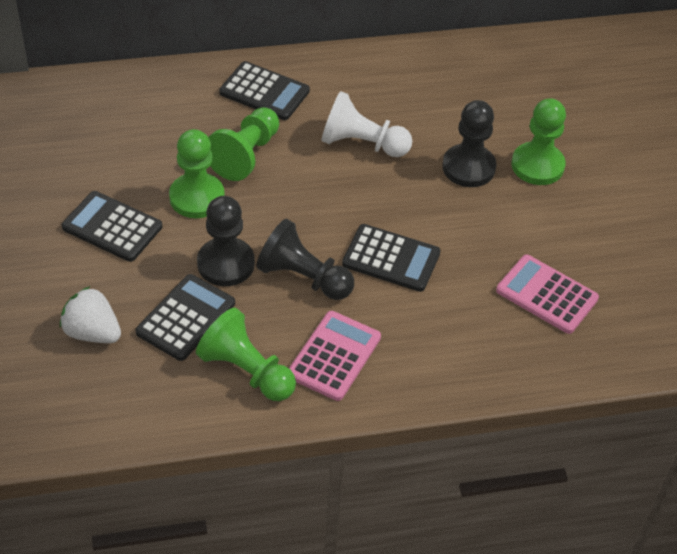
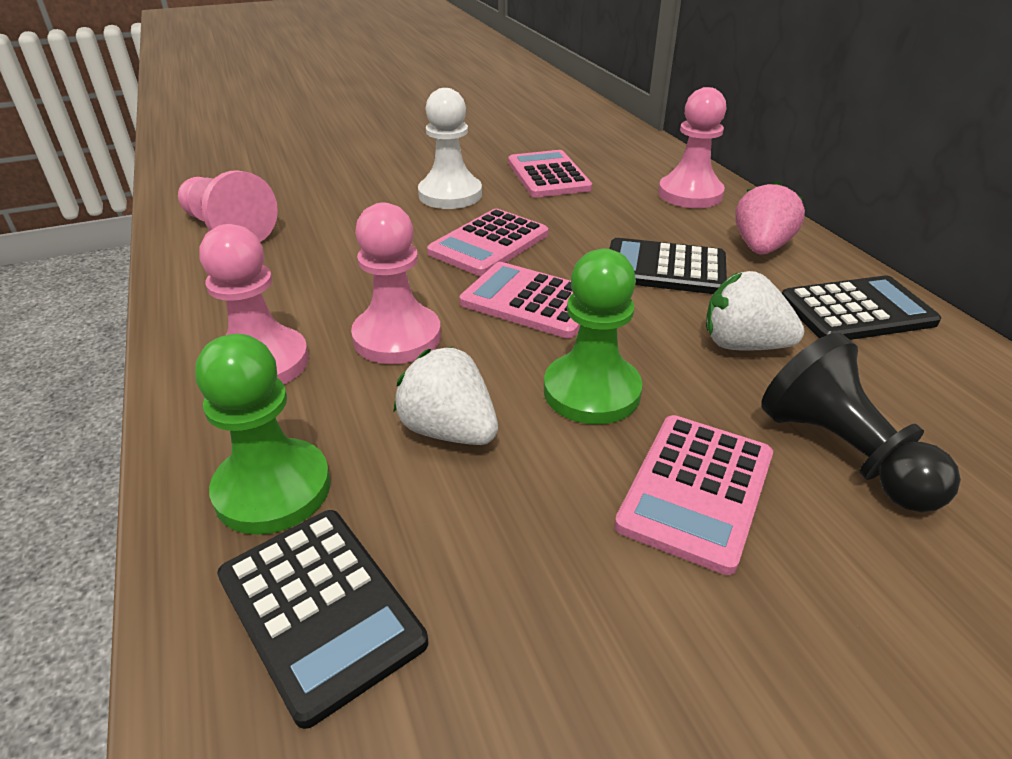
black calculator: 4 -> 3
black pawn: 3 -> 1
green pawn: 4 -> 2
pink calculator: 2 -> 4
pink pawn: 0 -> 4
pink strawberry: 0 -> 1
white strawberry: 1 -> 2

